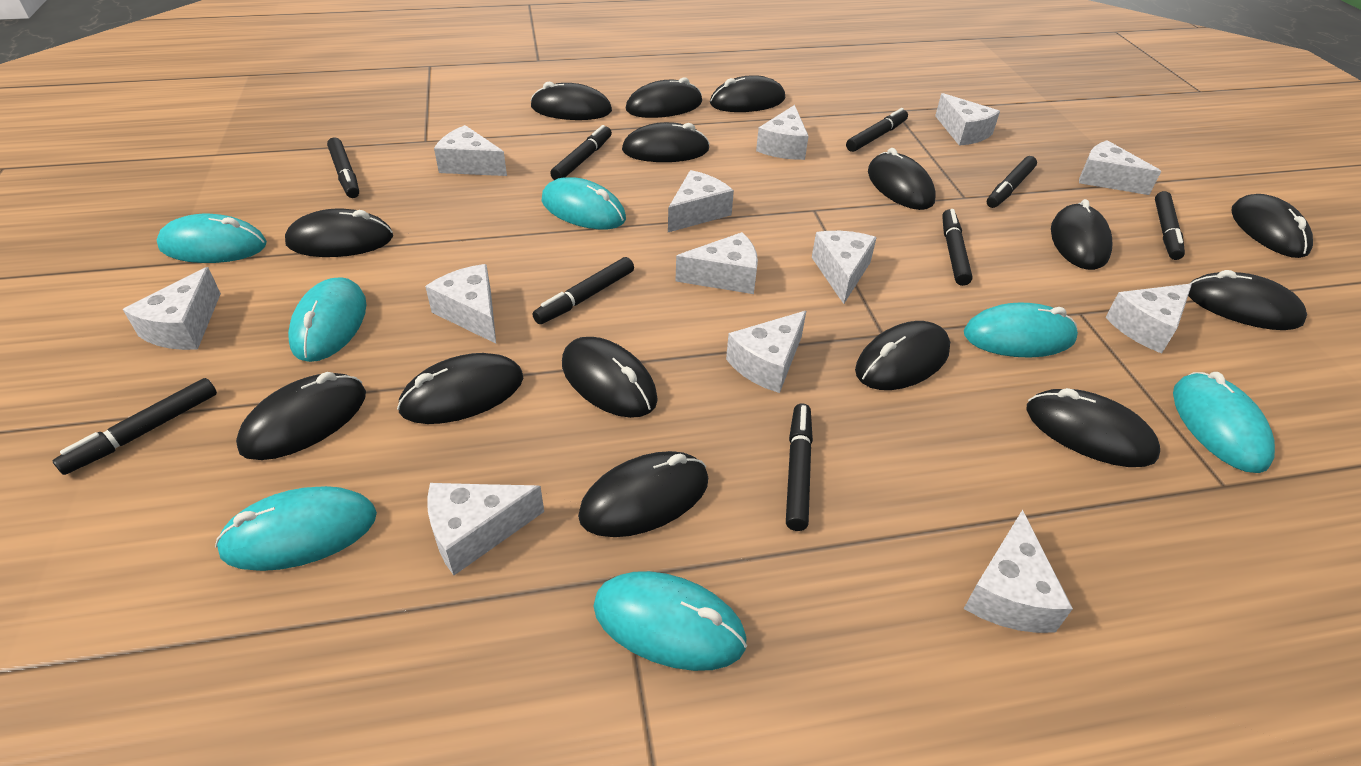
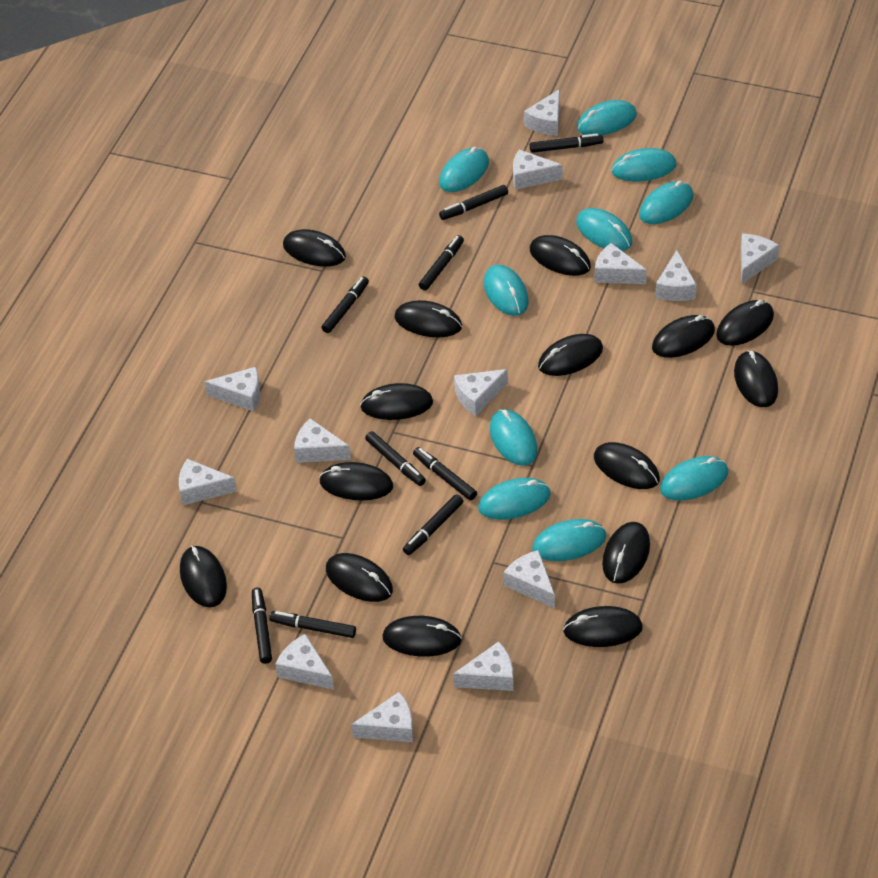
turquoise mouse: 7 -> 10

